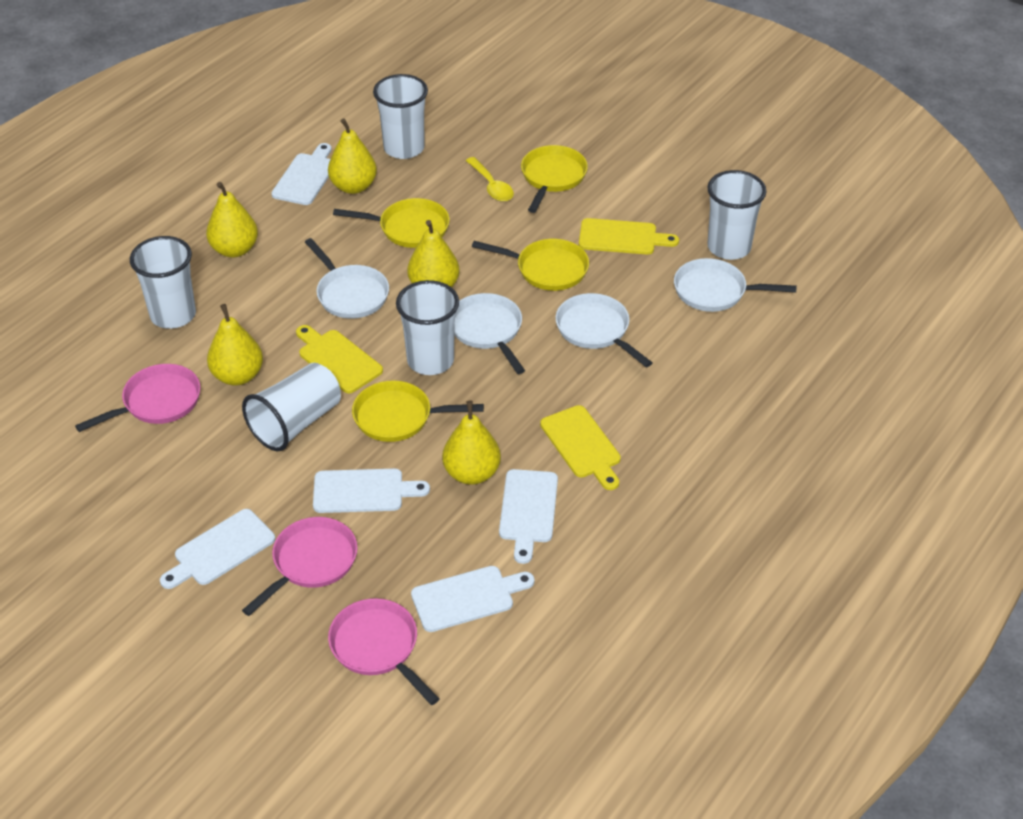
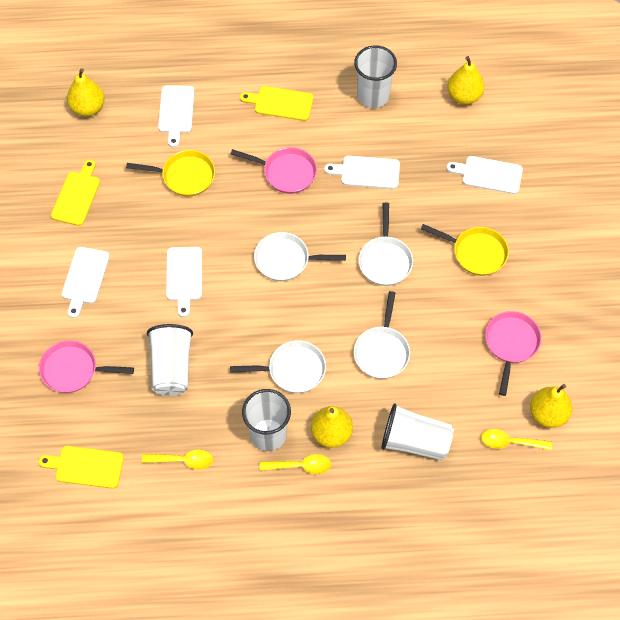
white cup: 5 -> 4
yellow pan: 4 -> 2
yellow pear: 5 -> 4
yellow spoon: 1 -> 3

